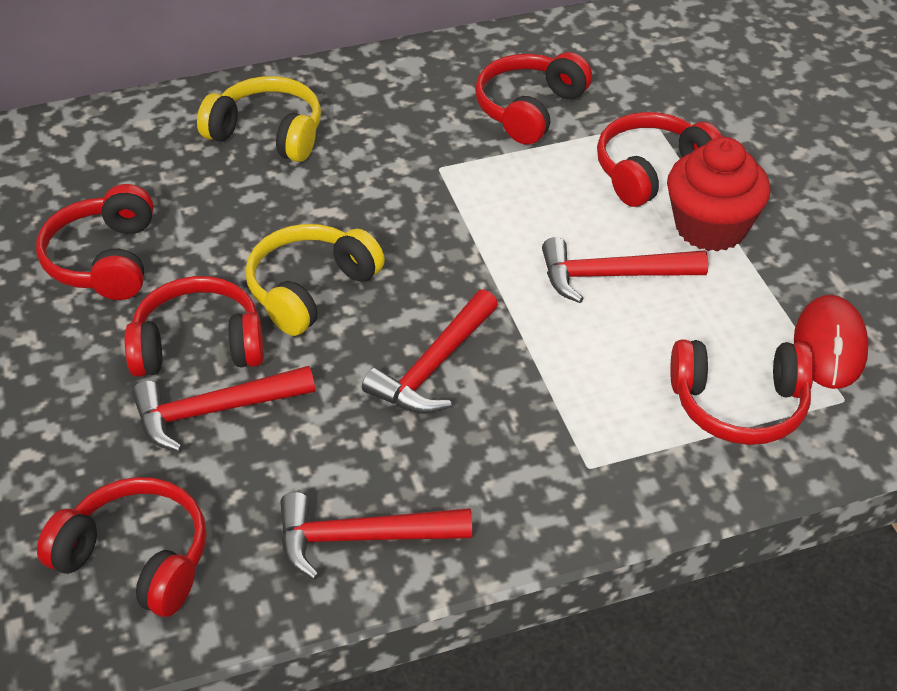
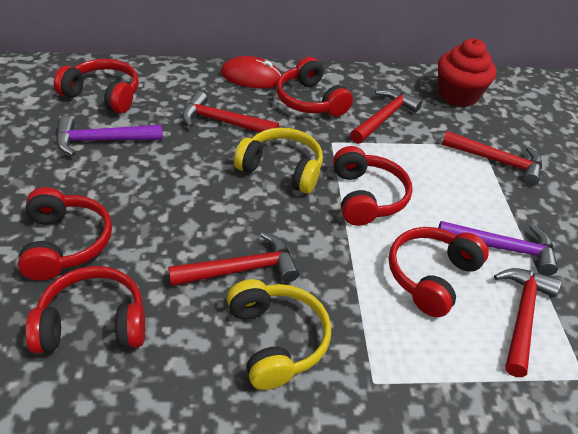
purple hammer: 0 -> 2
red hammer: 4 -> 5

